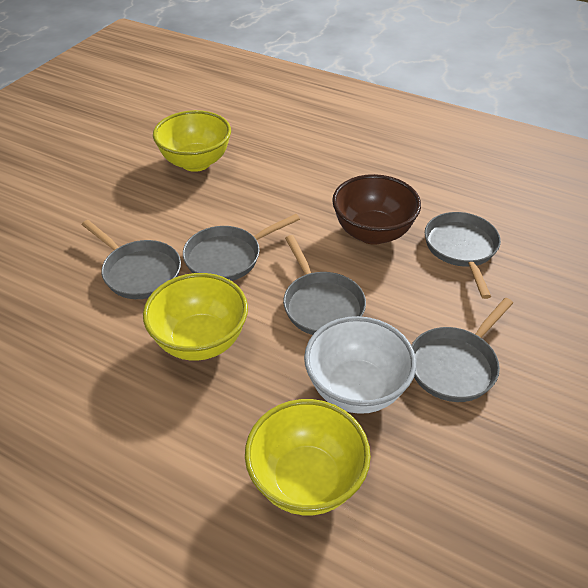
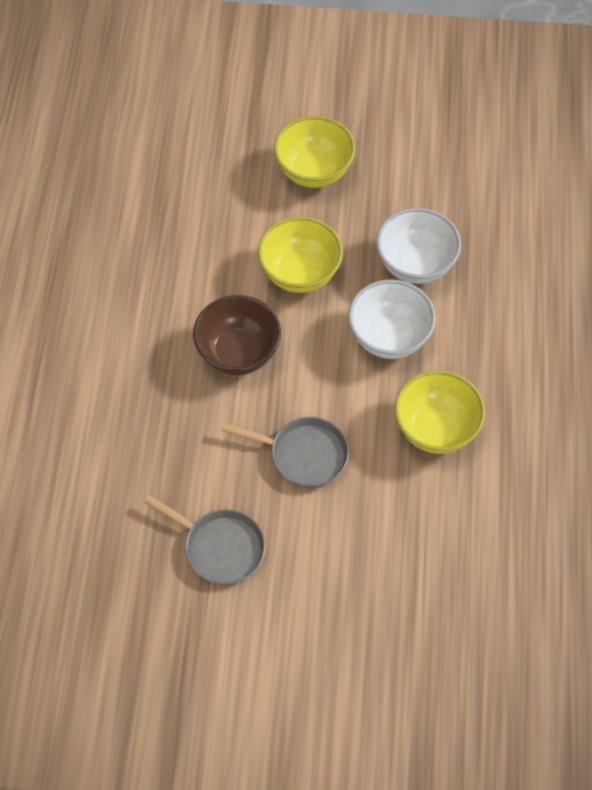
grey pan: 5 -> 2
white bowl: 1 -> 2

